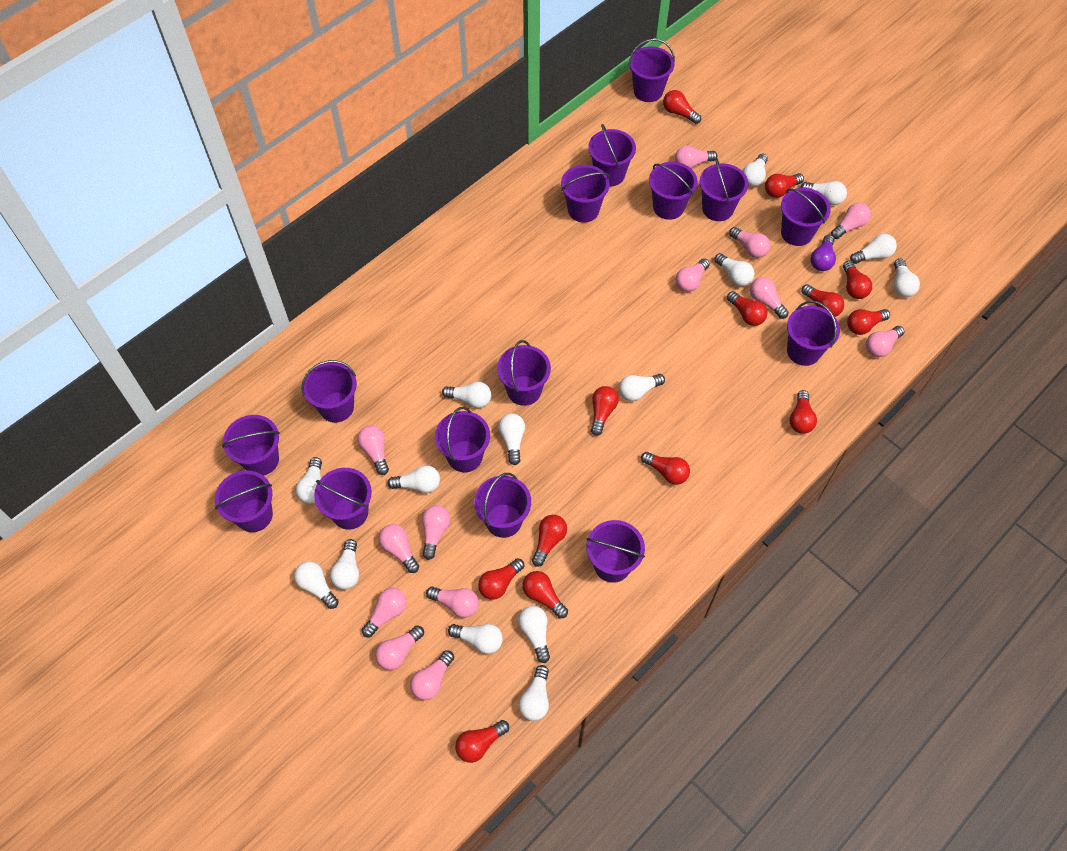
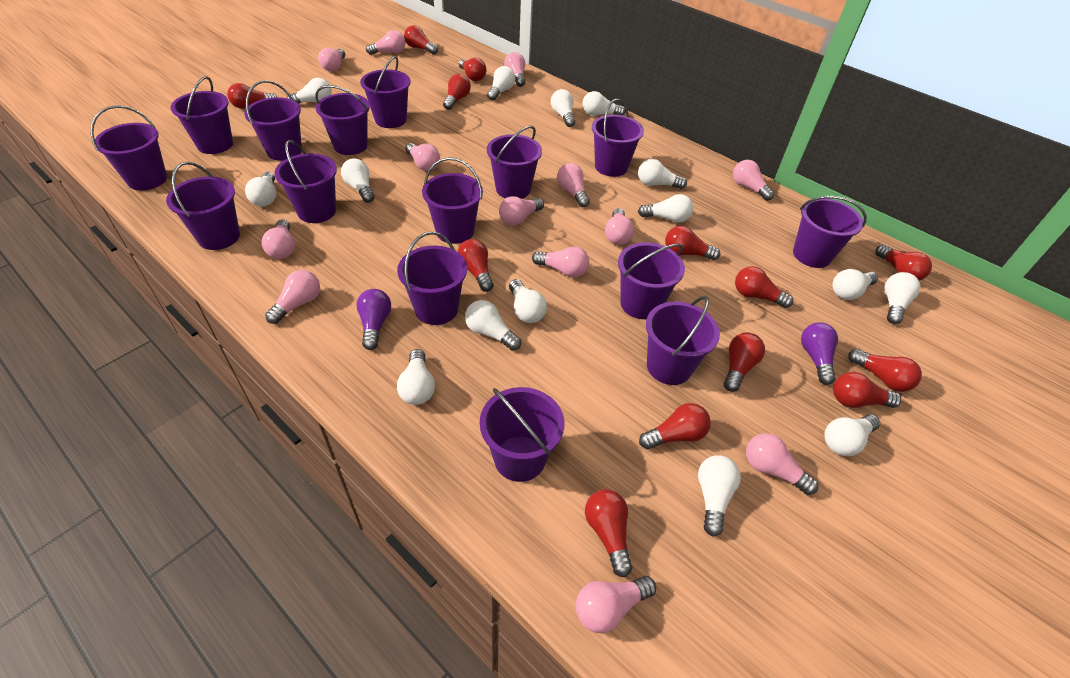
purple light bulb: 1 -> 2

